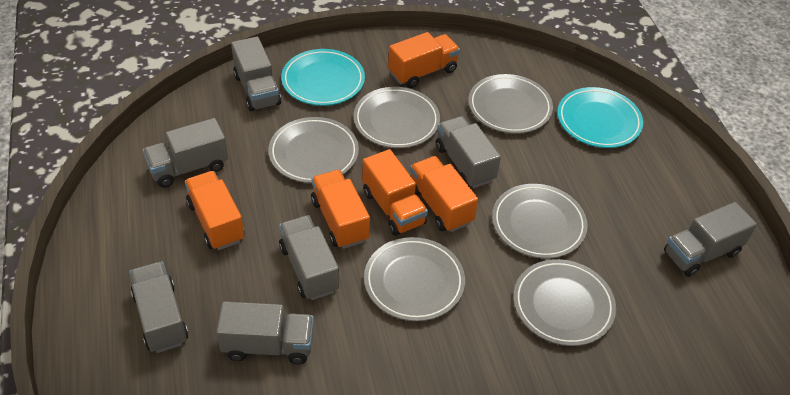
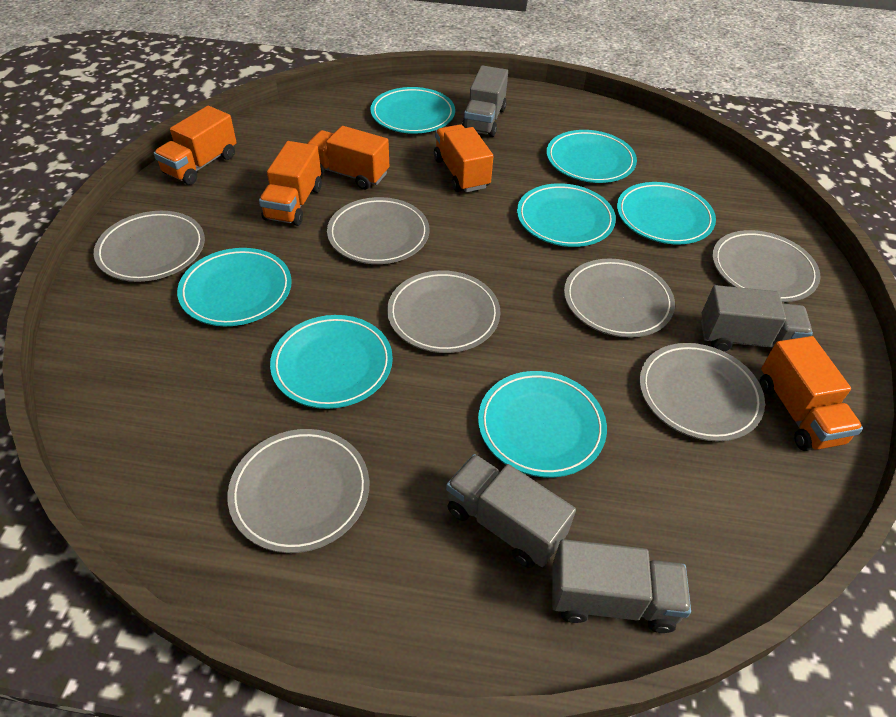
grey plate: 6 -> 7
grey truck: 7 -> 4
turquoise plate: 2 -> 7

